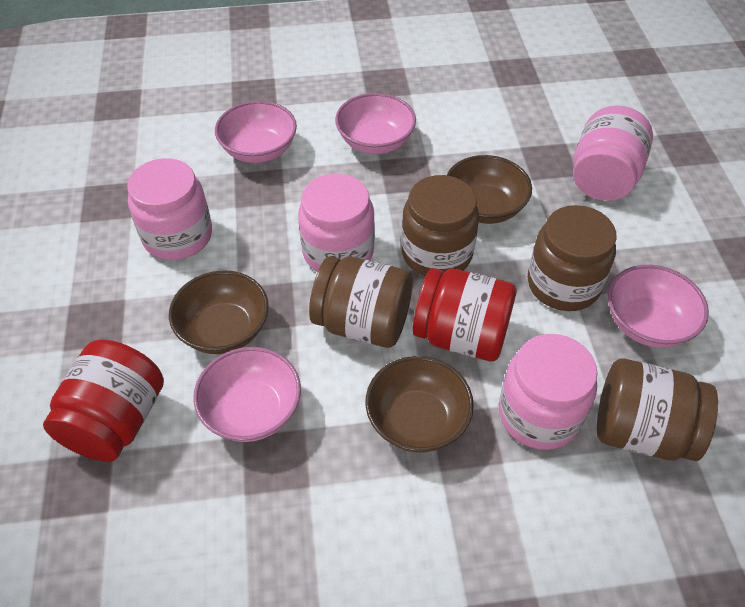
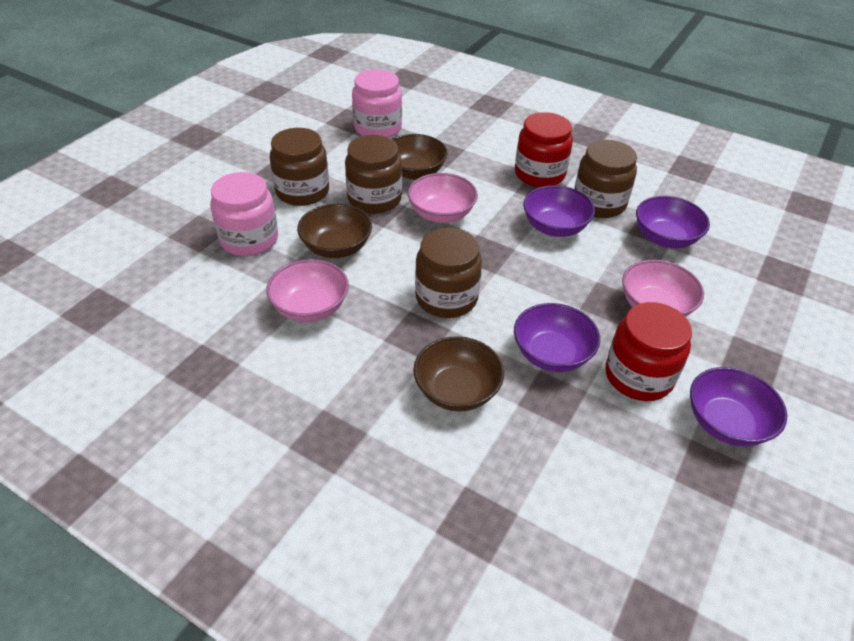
pink bowl: 4 -> 3
pink jar: 4 -> 2
purple bowl: 0 -> 4

